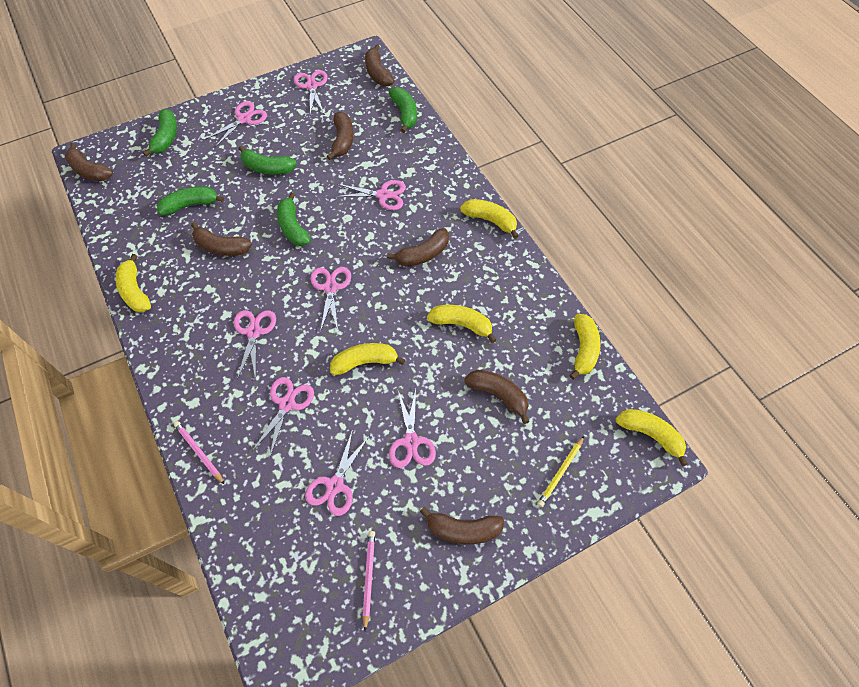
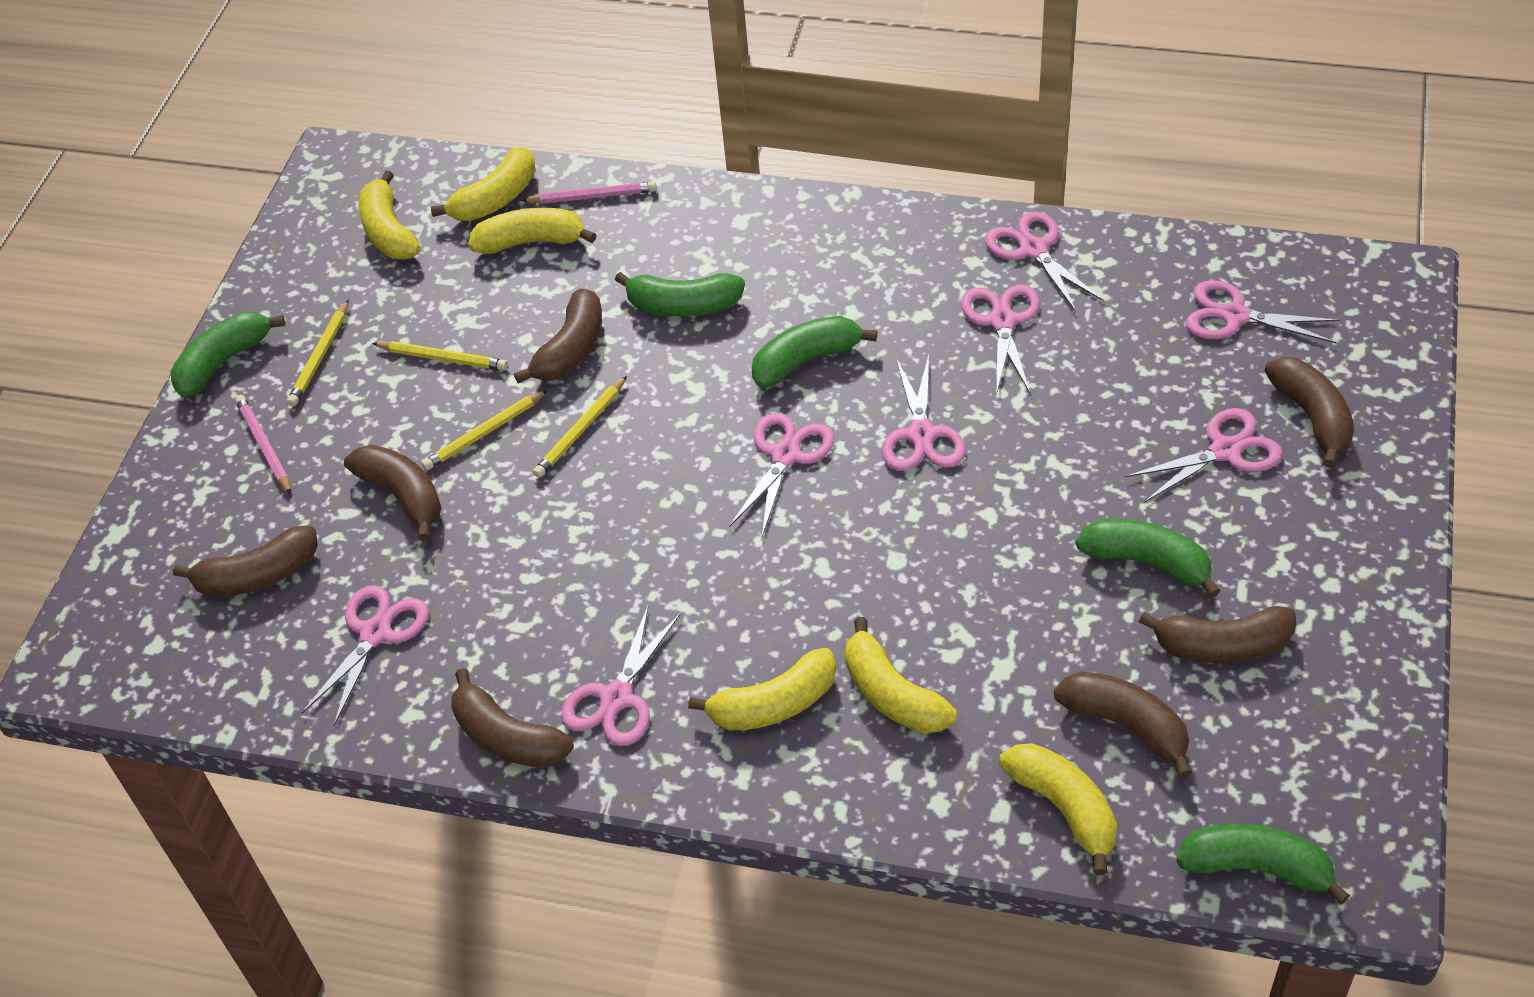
yellow pencil: 1 -> 4

